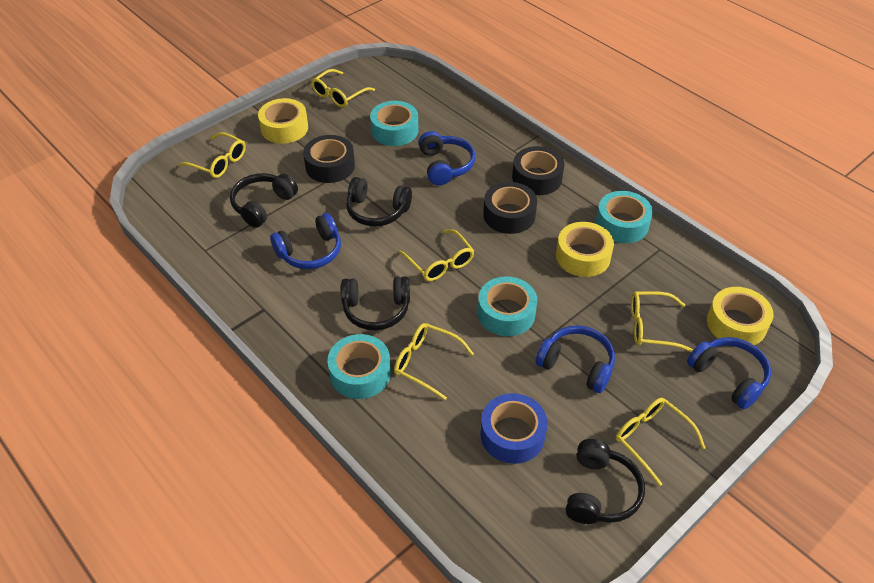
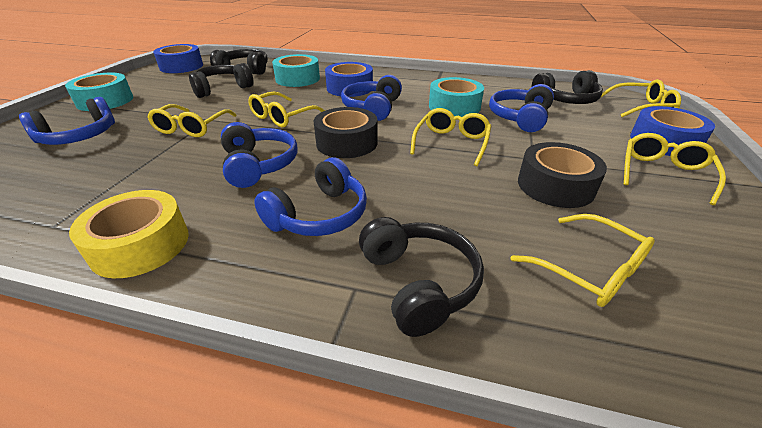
black tape: 3 -> 2
blue headphones: 4 -> 5
blue tape: 1 -> 3
turquoise tape: 4 -> 3
yellow tape: 3 -> 1

